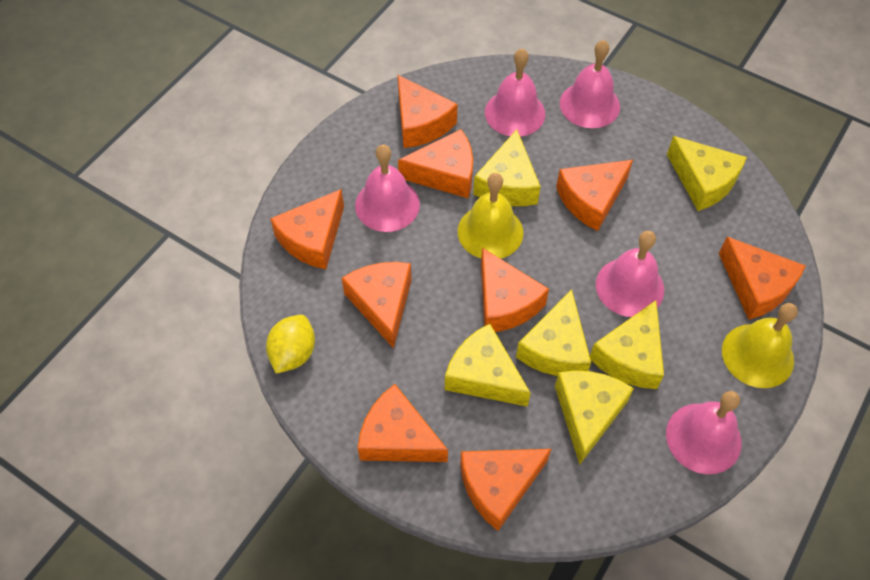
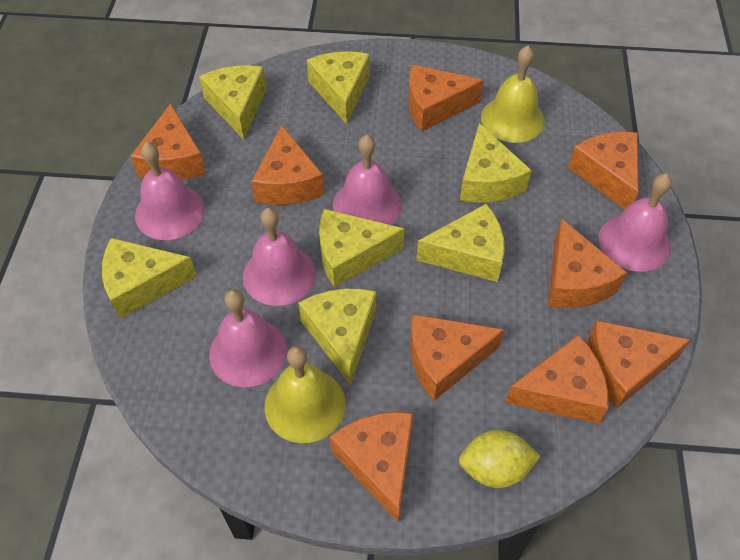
yellow cheese: 6 -> 7

